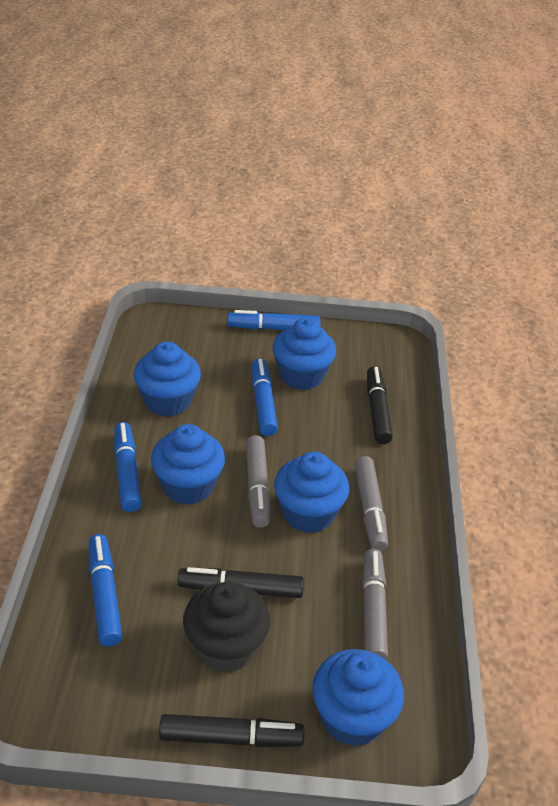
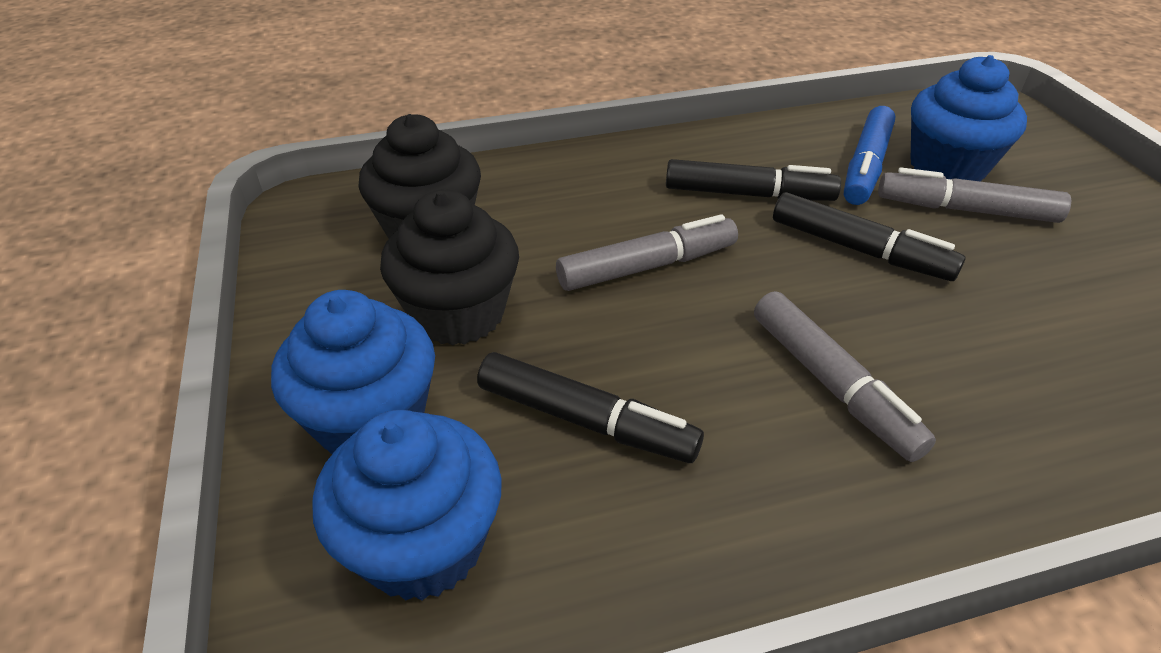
black cupcake: 1 -> 2
blue cupcake: 5 -> 3
blue marker: 4 -> 1

